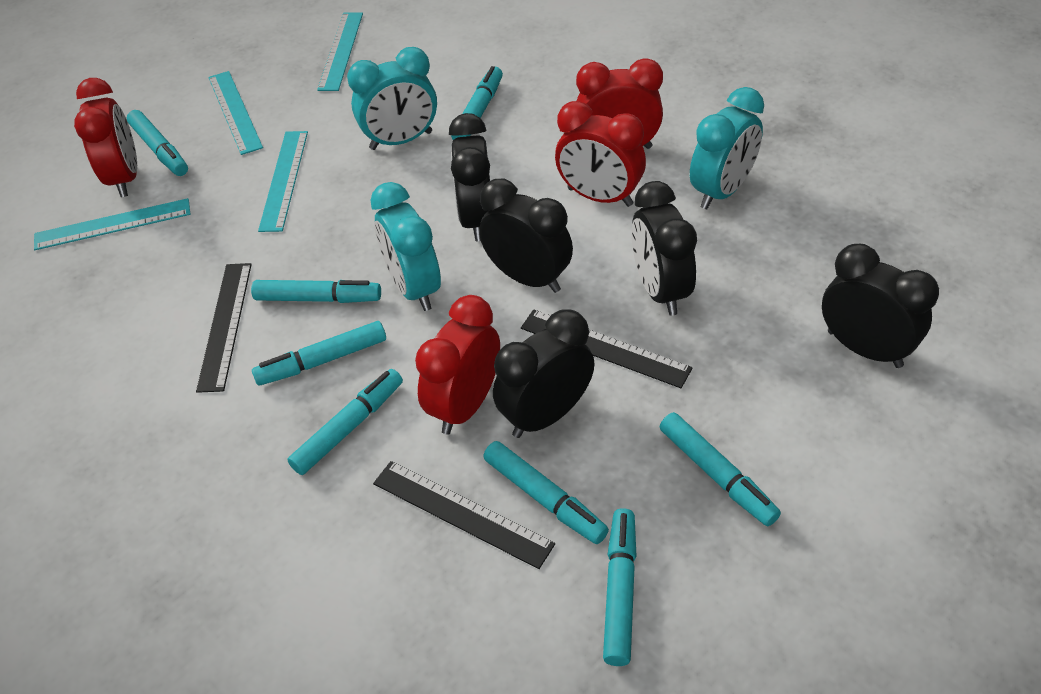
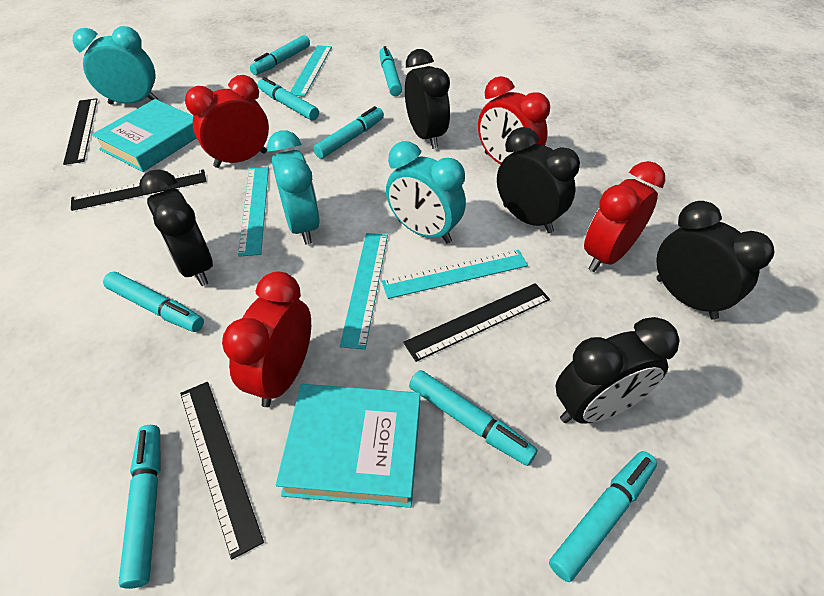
black ruler: 3 -> 4
turquoise book: 0 -> 2

